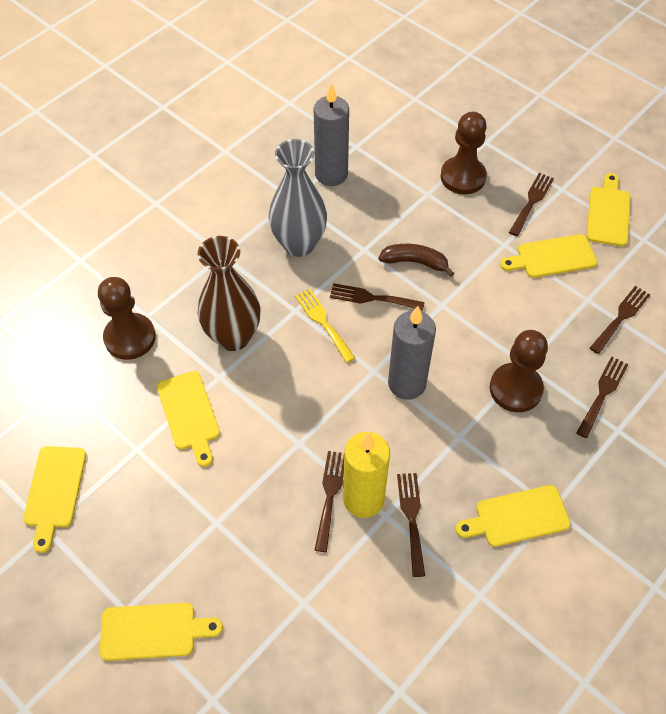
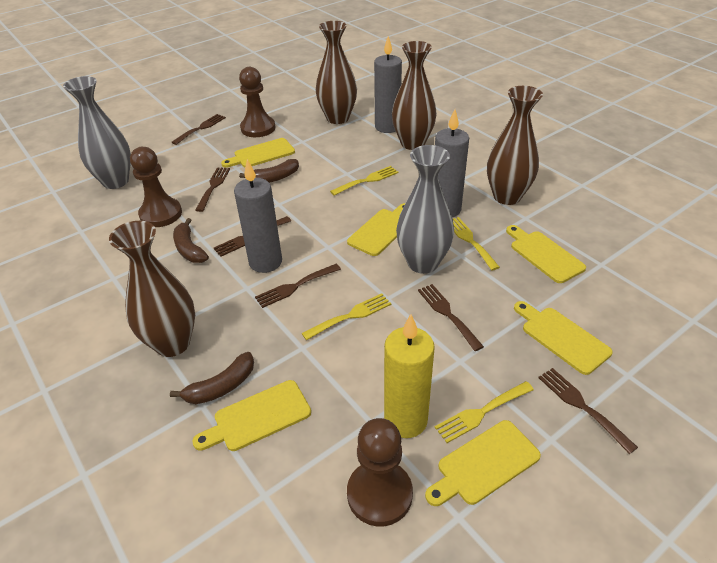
brown banana: 1 -> 3
brown vase: 1 -> 4
grey candle: 2 -> 3
grey vase: 1 -> 2
yellow fork: 1 -> 4

